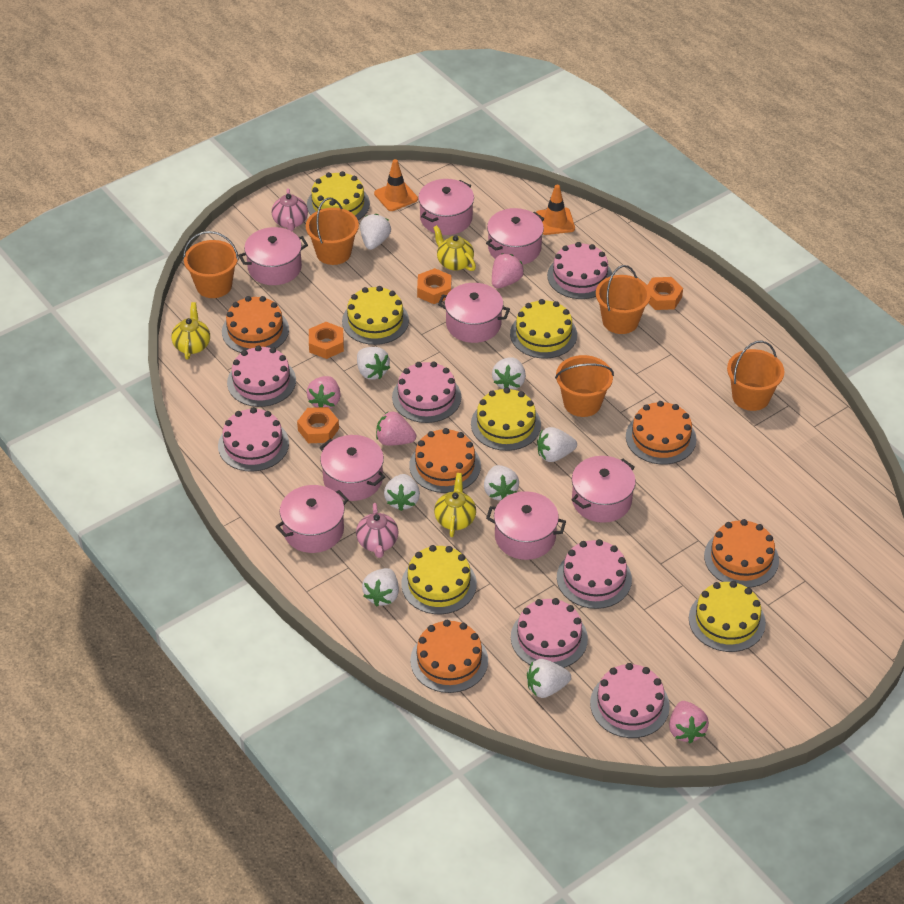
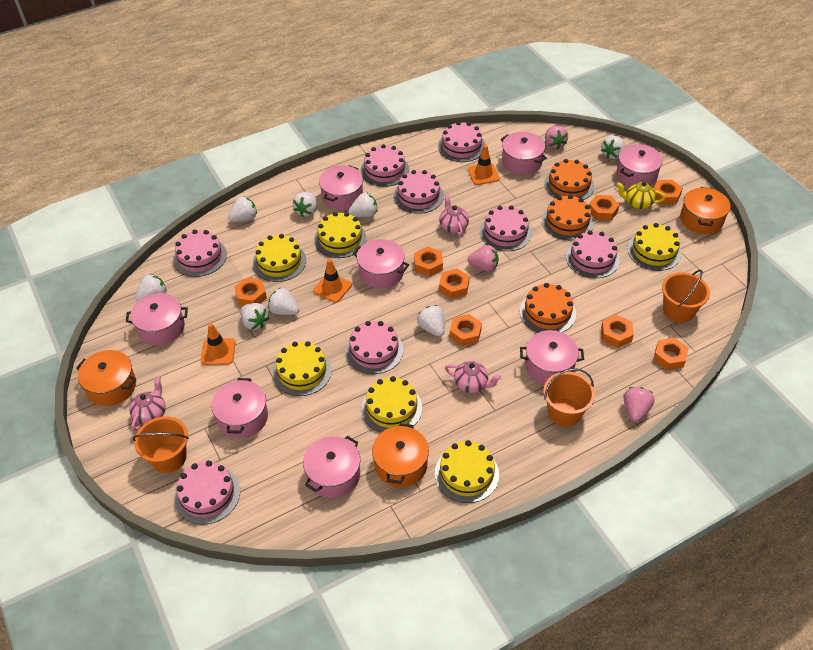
orange bucket: 5 -> 3
orange cake: 5 -> 3
orange nut: 4 -> 8
orange pot: 0 -> 3
orange traffic cone: 2 -> 3
pink cake: 7 -> 8
pink strawberry: 4 -> 3
pink teapot: 2 -> 3
yellow teapot: 3 -> 1

